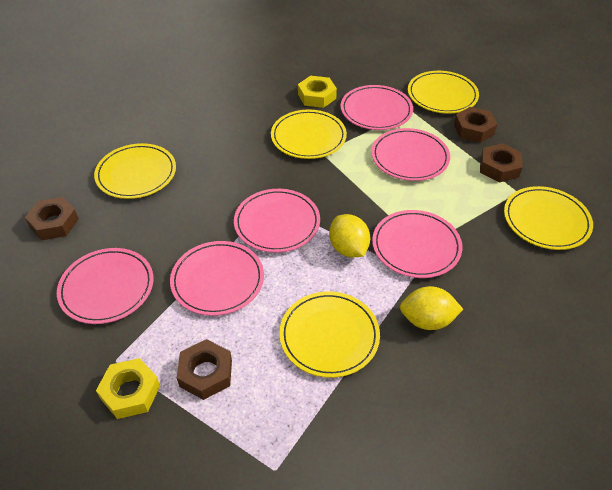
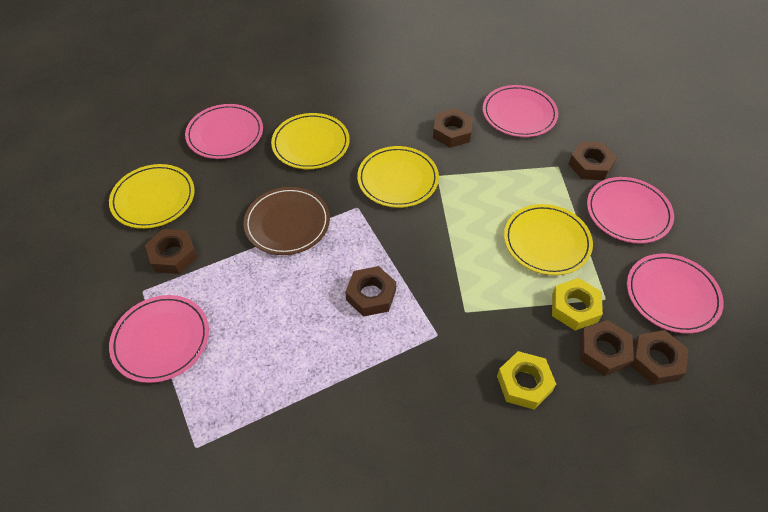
brown nut: 4 -> 6
brown plate: 0 -> 1
pink plate: 6 -> 5
yellow lemon: 2 -> 0
yellow plate: 5 -> 4

